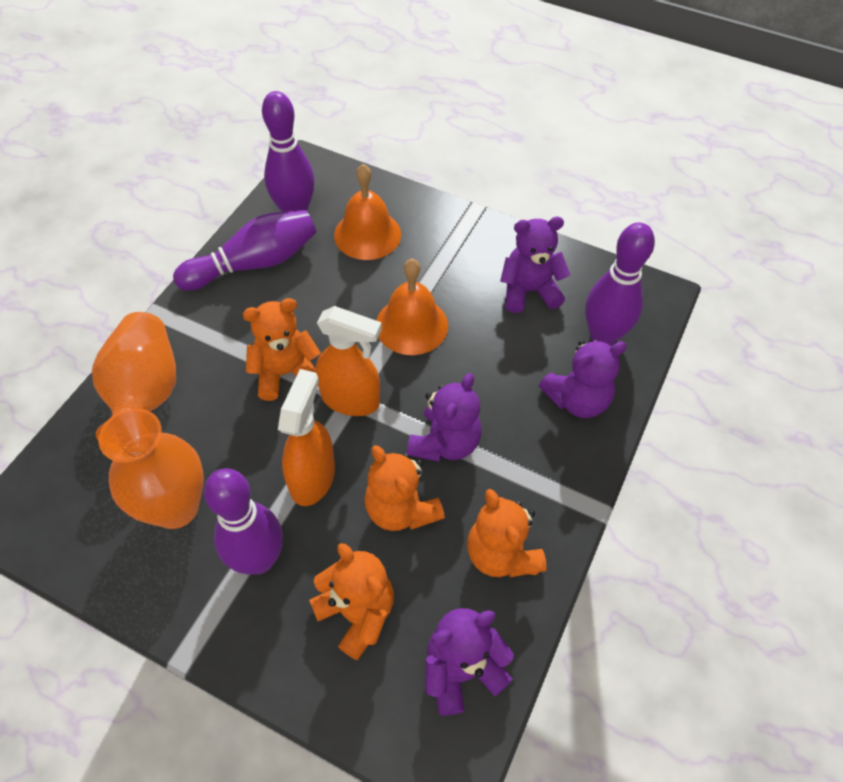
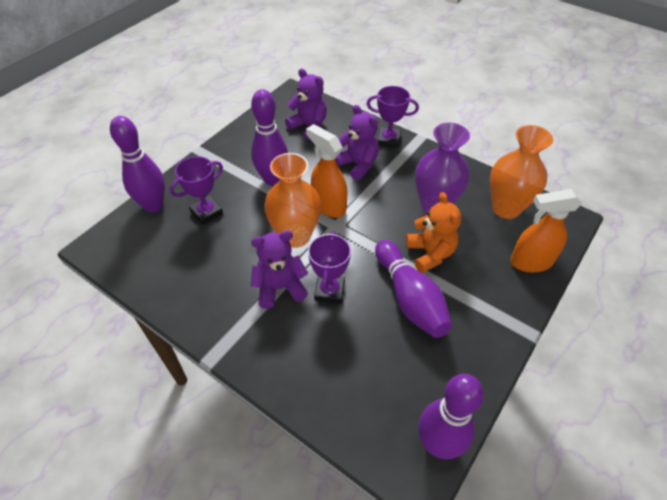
orange bell: 2 -> 0
orange teddy bear: 4 -> 1
purple teddy bear: 4 -> 3
purple trophy: 0 -> 3
purple vase: 0 -> 1

